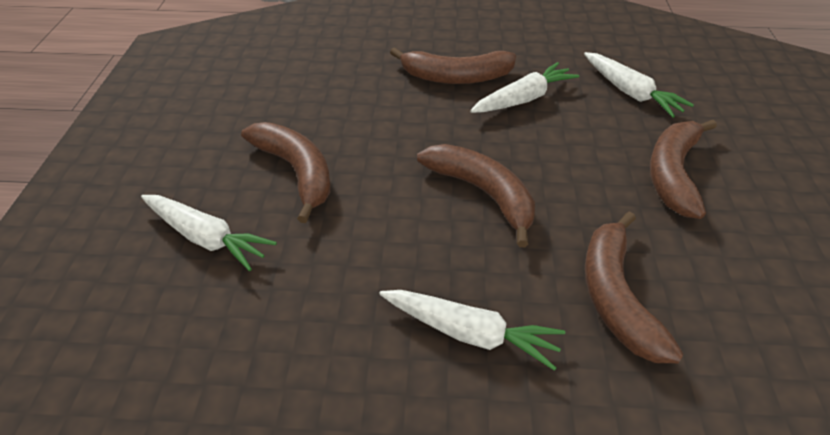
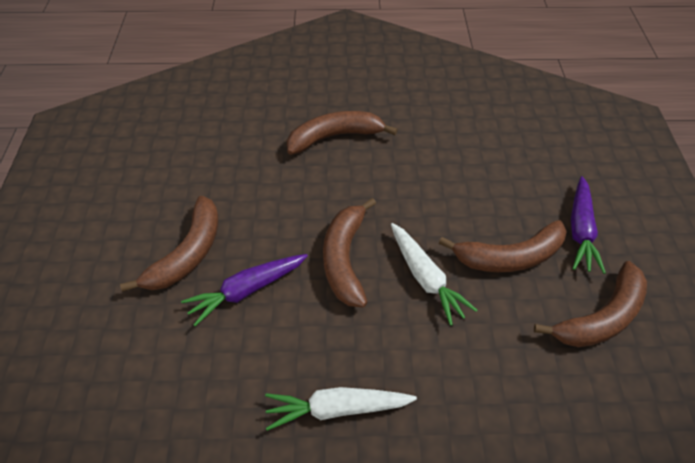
purple carrot: 0 -> 2
white carrot: 4 -> 2

